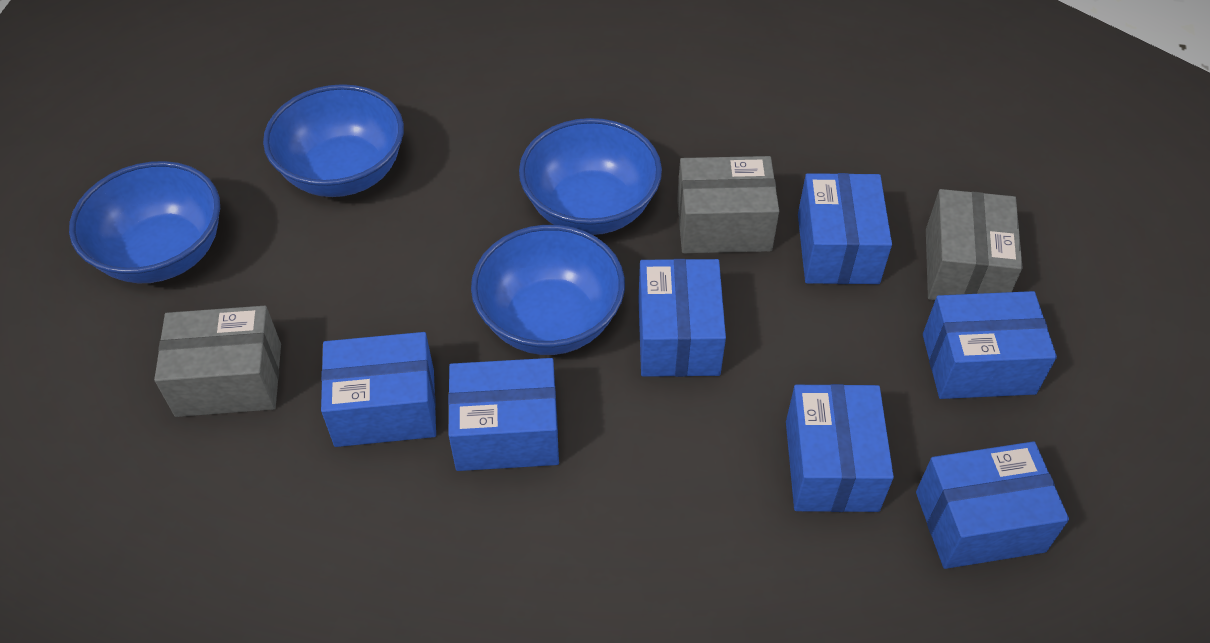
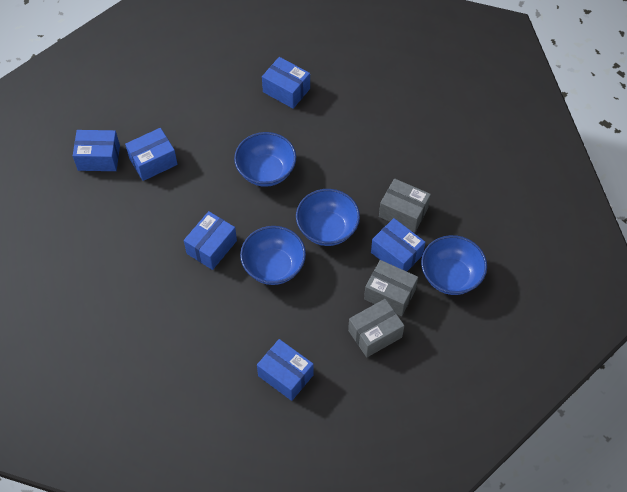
blue box: 7 -> 6

